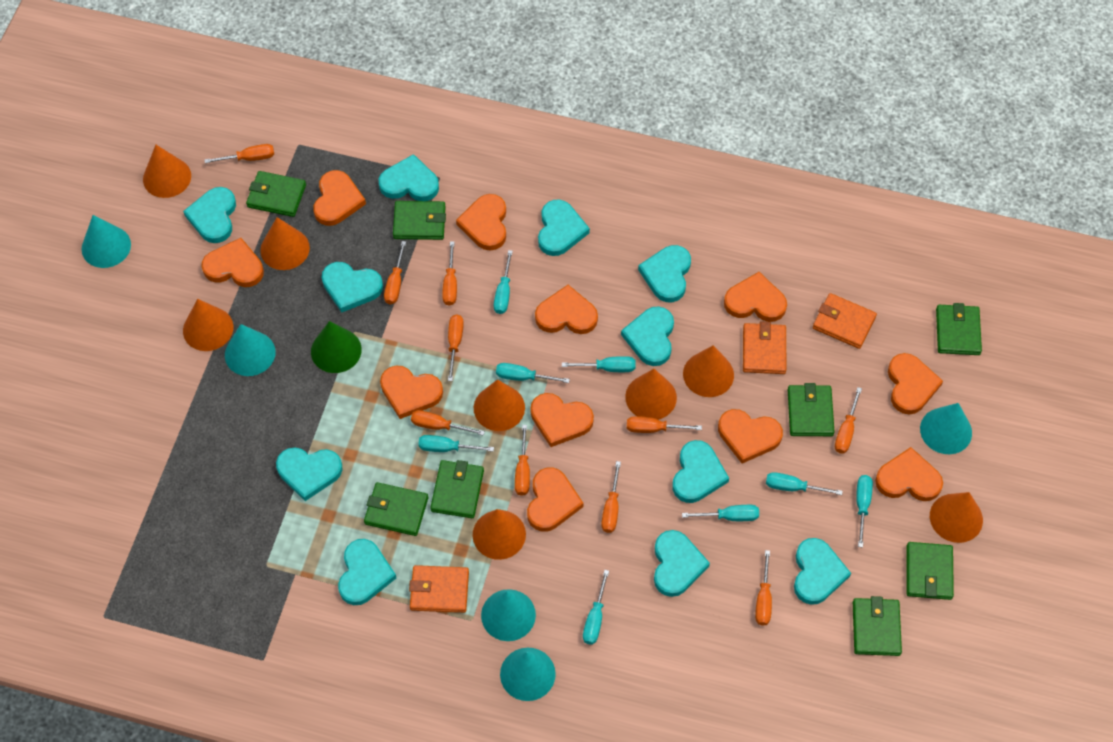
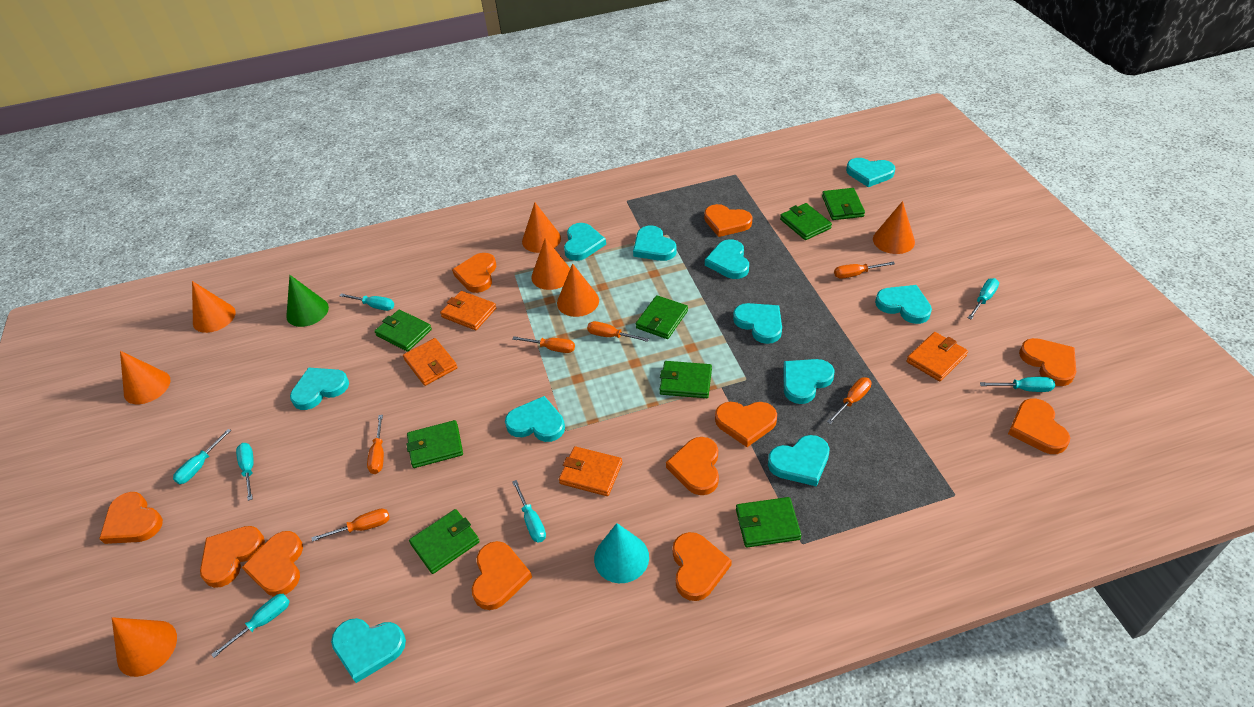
orange cone: 8 -> 7
orange screwdriver: 10 -> 6
orange wallet: 3 -> 4
turquoise cone: 5 -> 1
turquoise screwdriver: 8 -> 7

